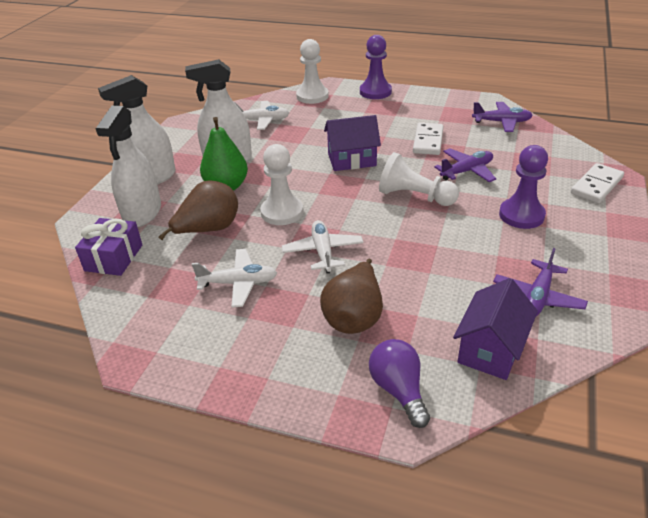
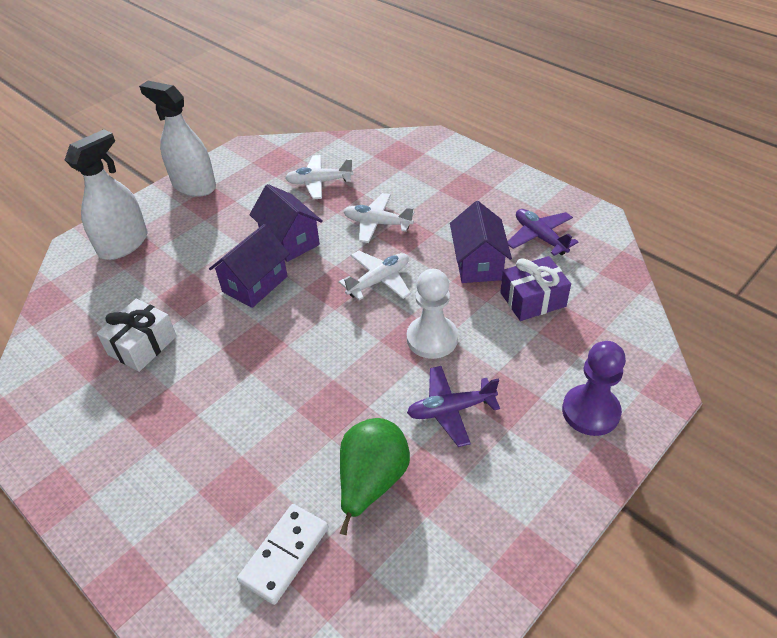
brown pear: 2 -> 0
purple house: 2 -> 3
purple light bulb: 1 -> 0
purple pawn: 2 -> 1
purple plane: 3 -> 2
white domino: 2 -> 1
white gift: 0 -> 1
white pawn: 3 -> 1
white spray bottle: 3 -> 2

